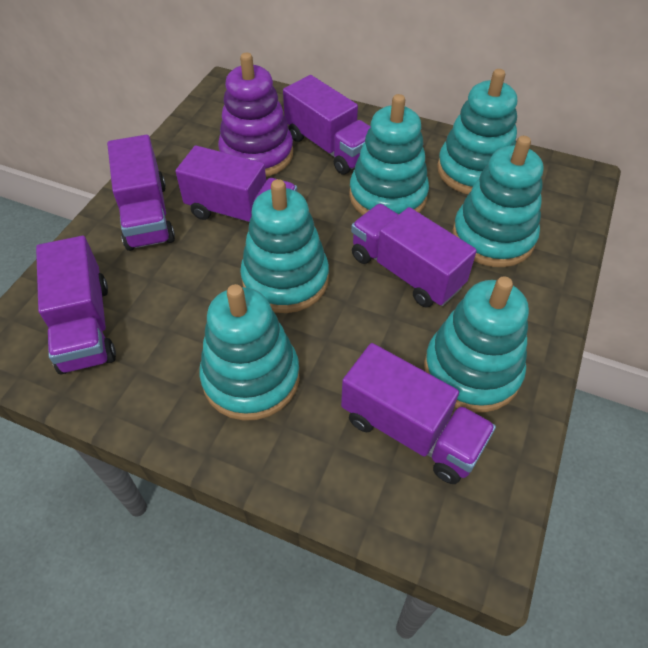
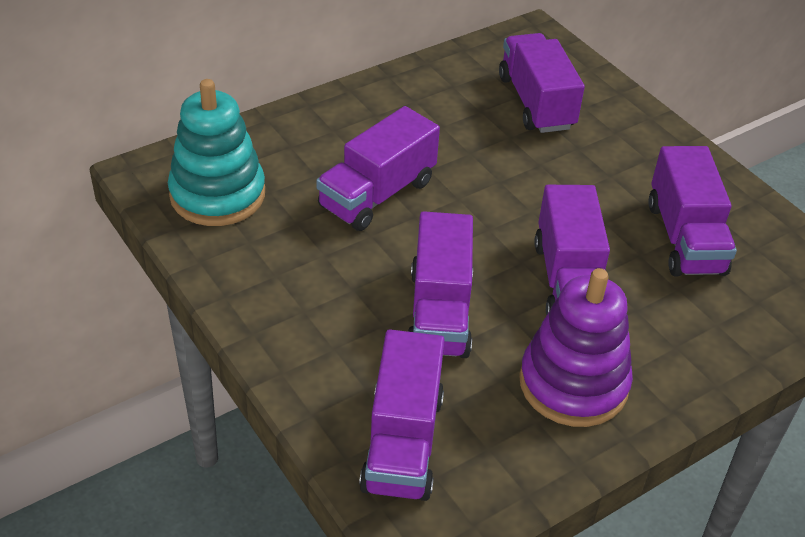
turquoise stacking toy: 6 -> 1

